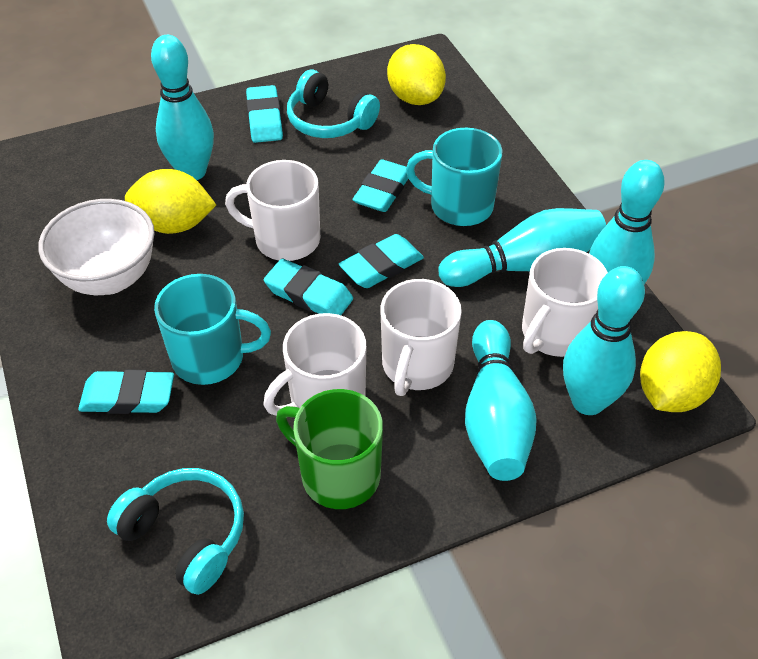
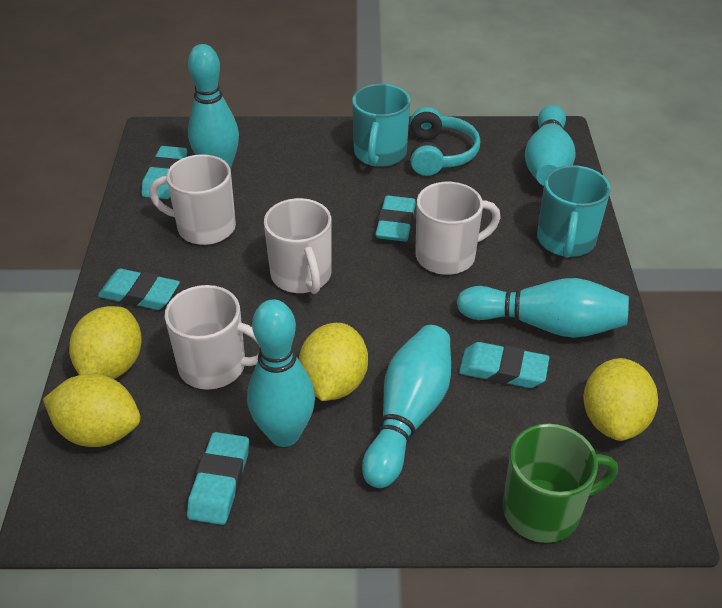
turquoise headphones: 2 -> 1
white bowl: 1 -> 0
yellow lemon: 3 -> 4

